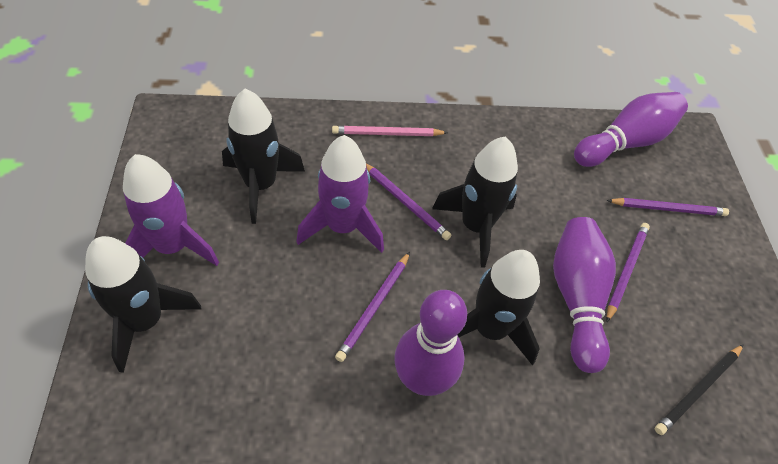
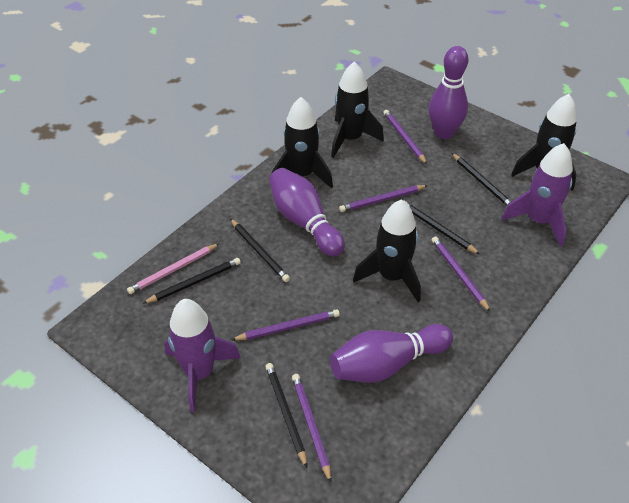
black pencil: 1 -> 5
purple pencil: 4 -> 5

